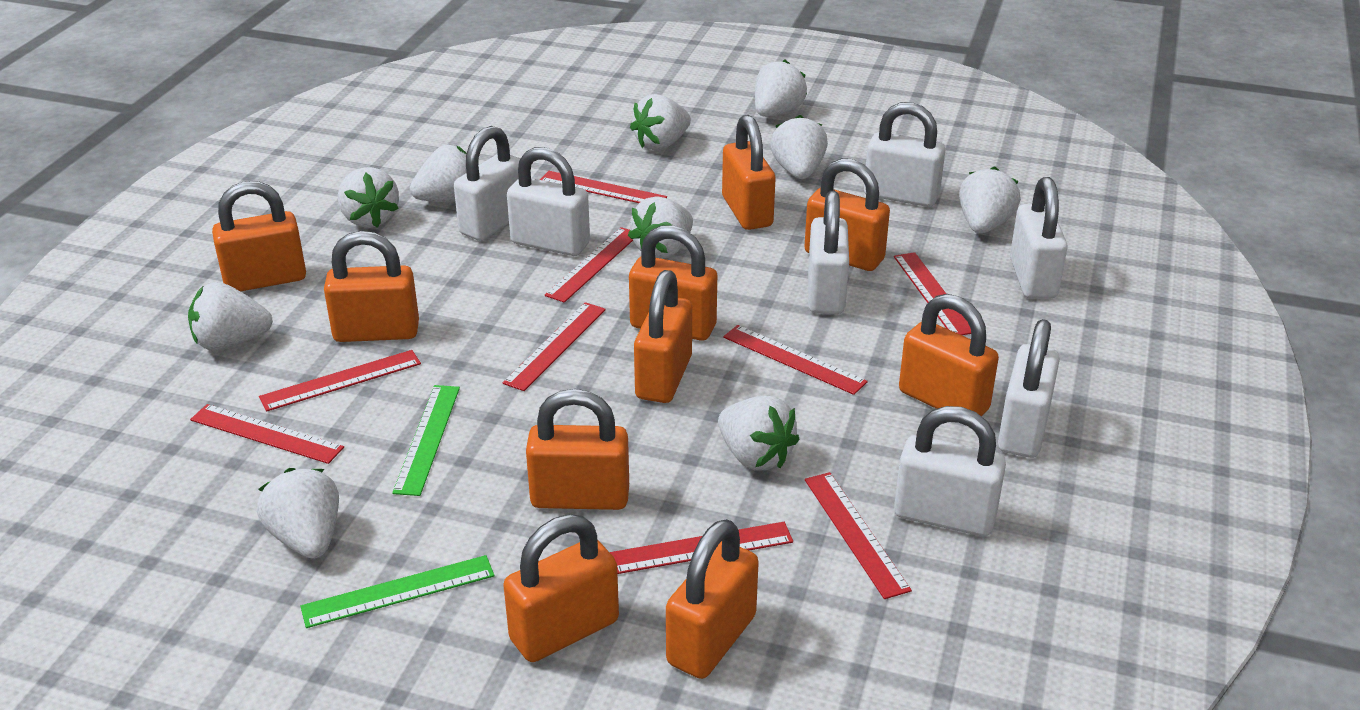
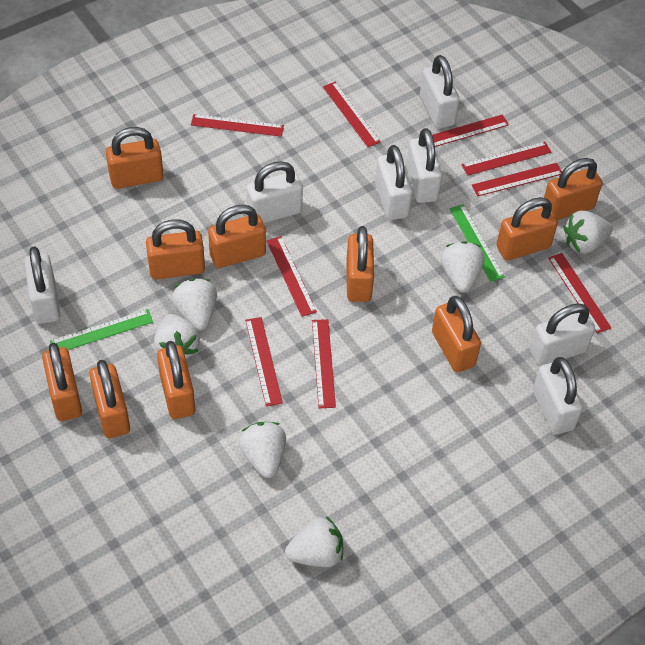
white strawberry: 10 -> 6

